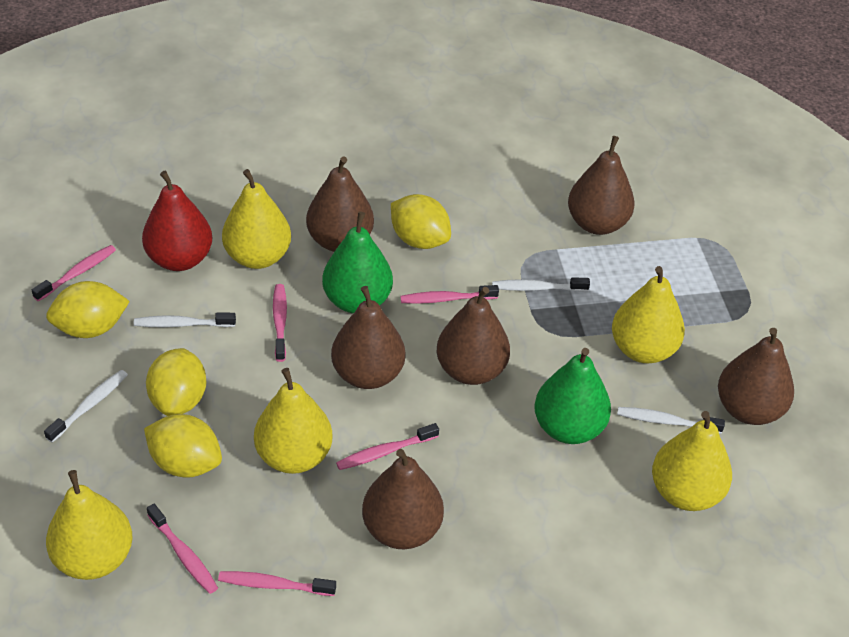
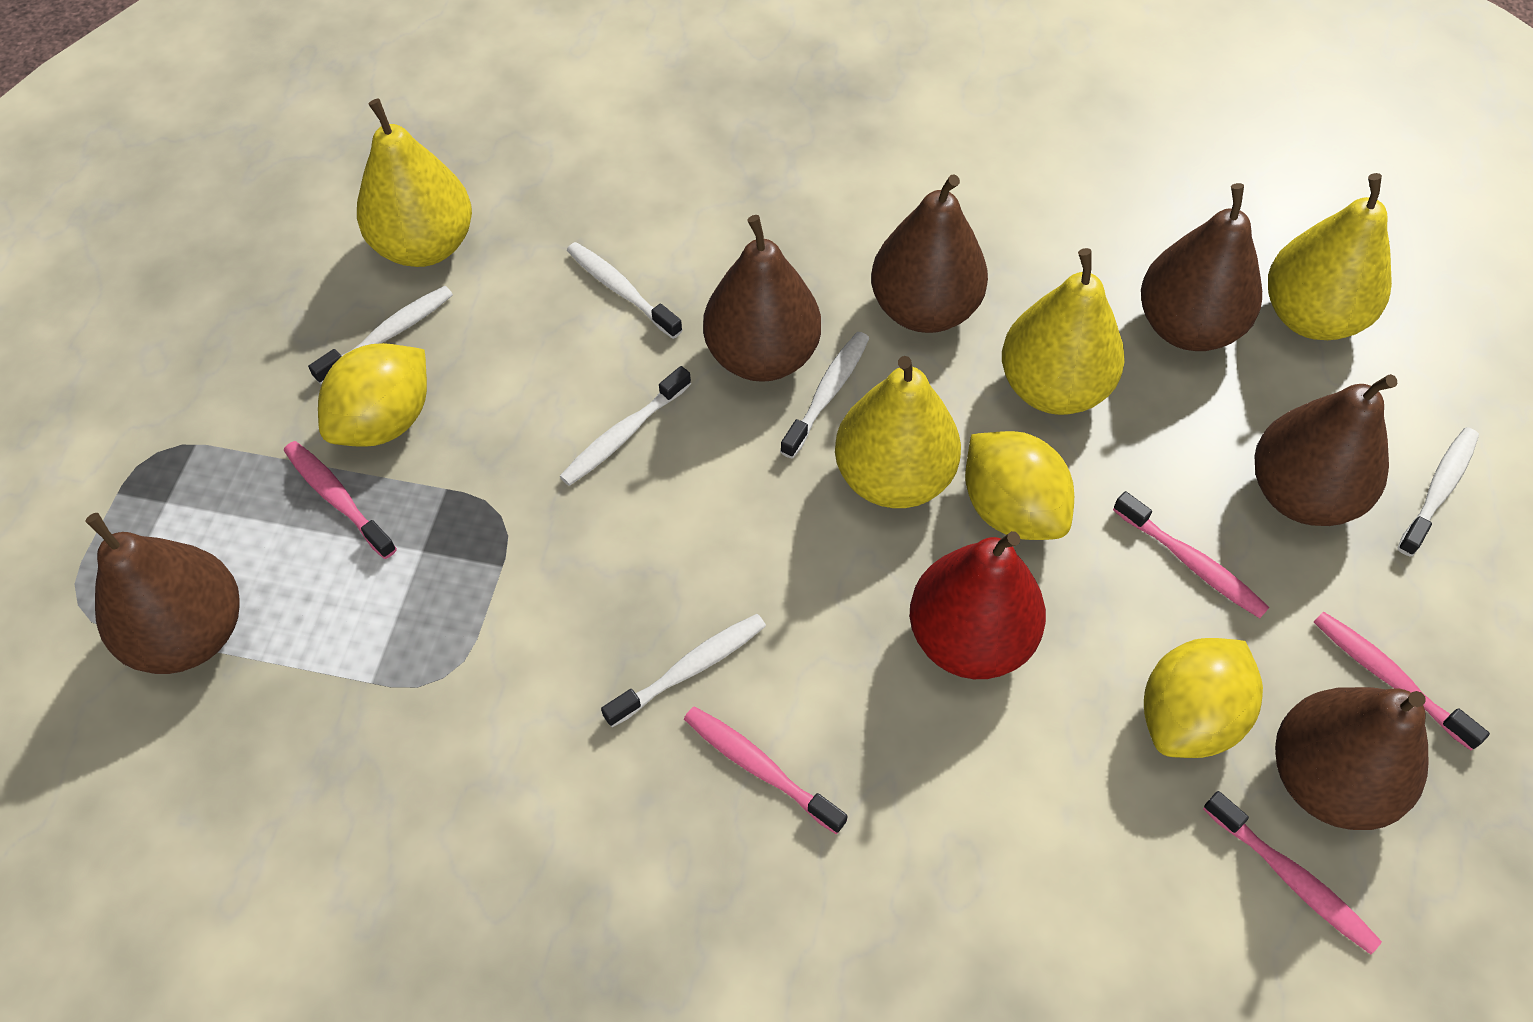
green pear: 2 -> 0
pink toothbrush: 6 -> 5
white toothbrush: 4 -> 6
yellow lemon: 4 -> 3
yellow pear: 5 -> 4

